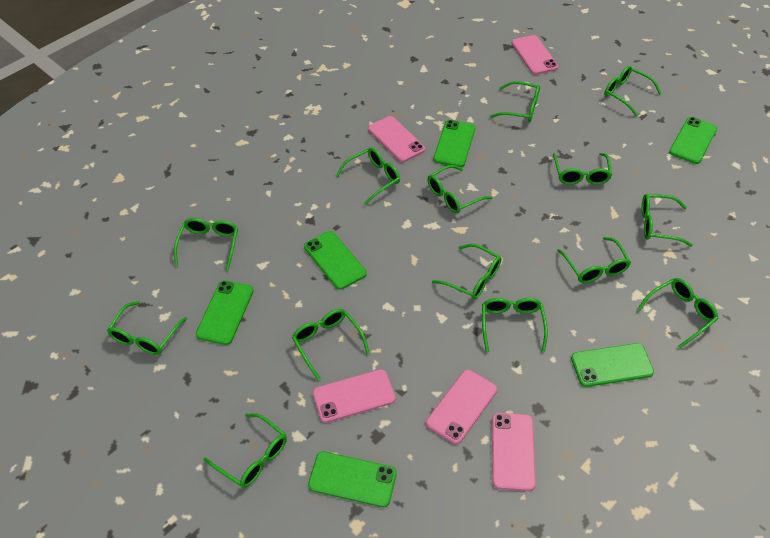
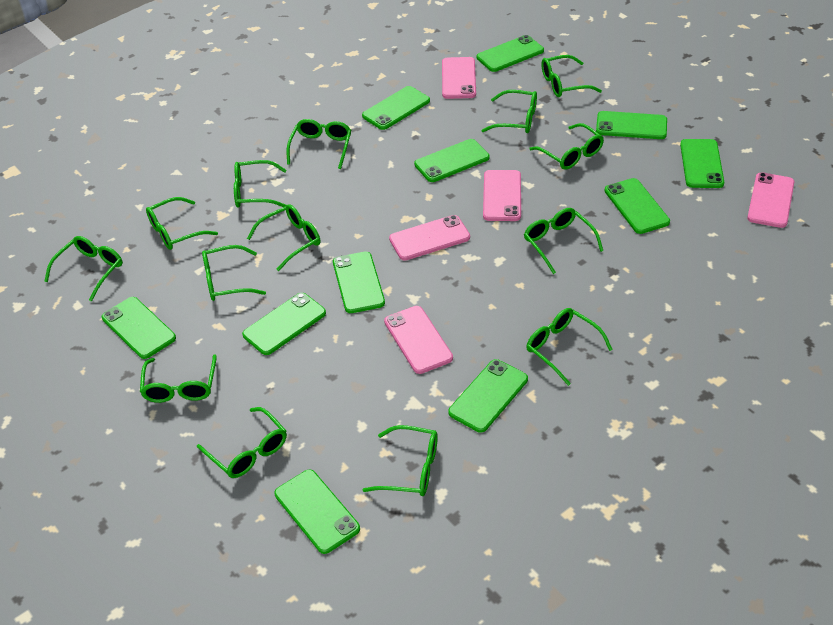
green phone: 6 -> 11

